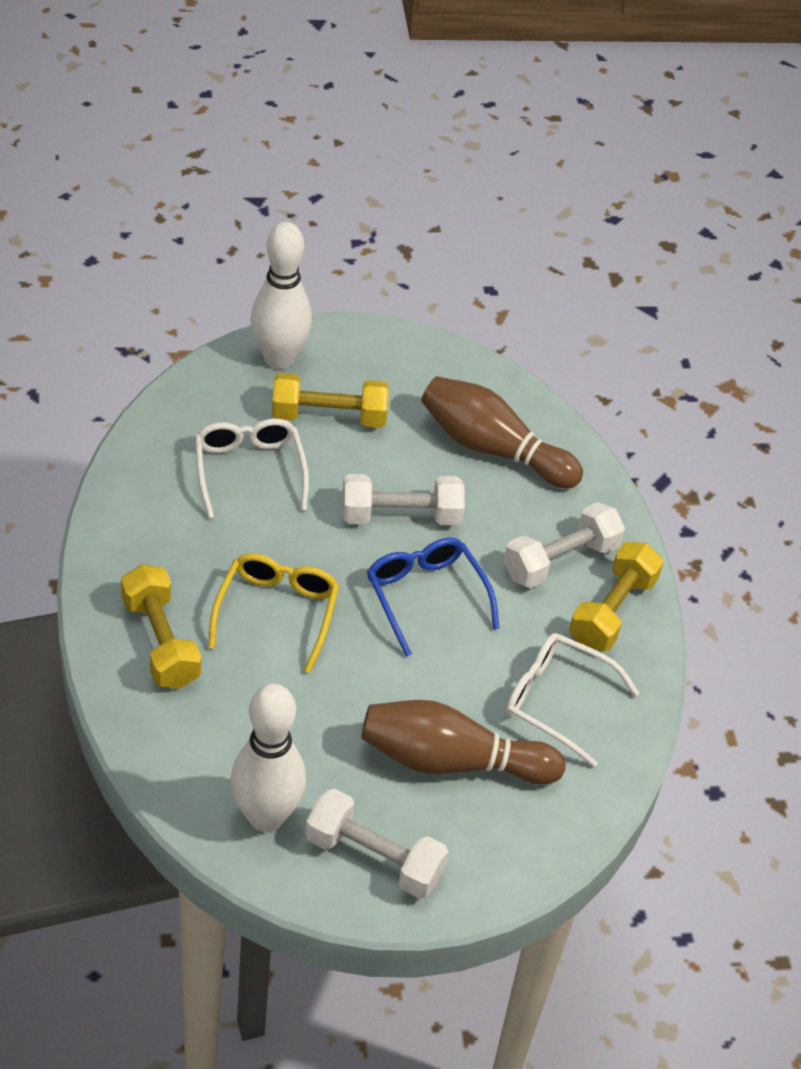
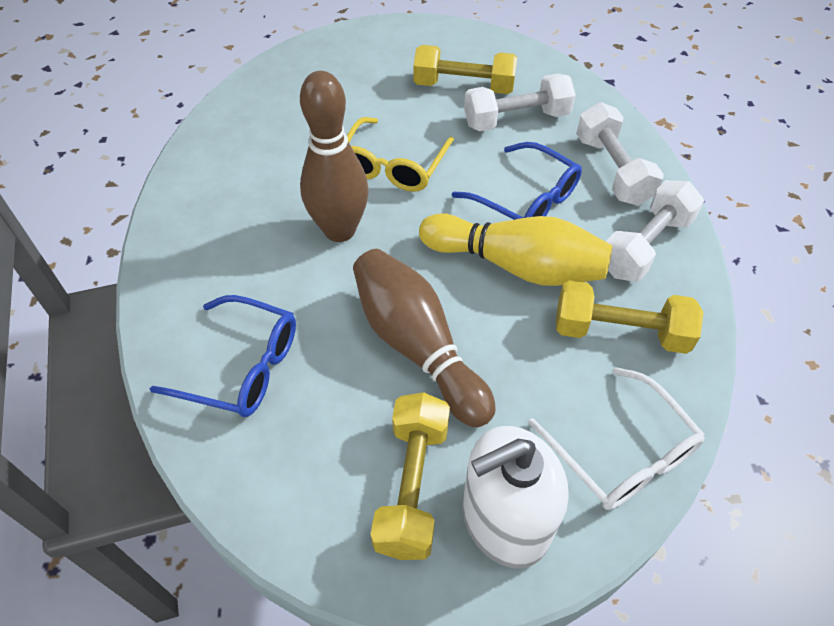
blue glasses: 1 -> 2
white bowling pin: 2 -> 0
white glasses: 2 -> 1
white soap dispenser: 0 -> 1
yellow bowling pin: 0 -> 1

